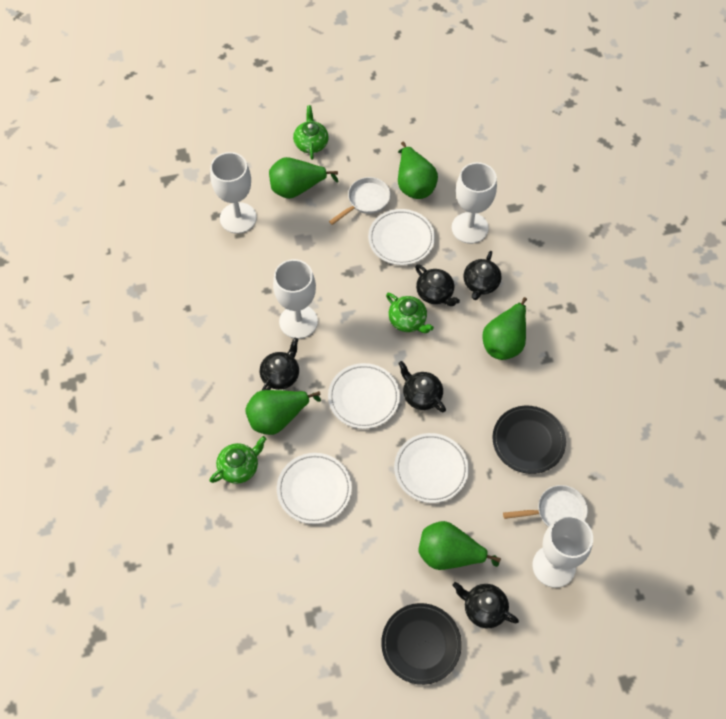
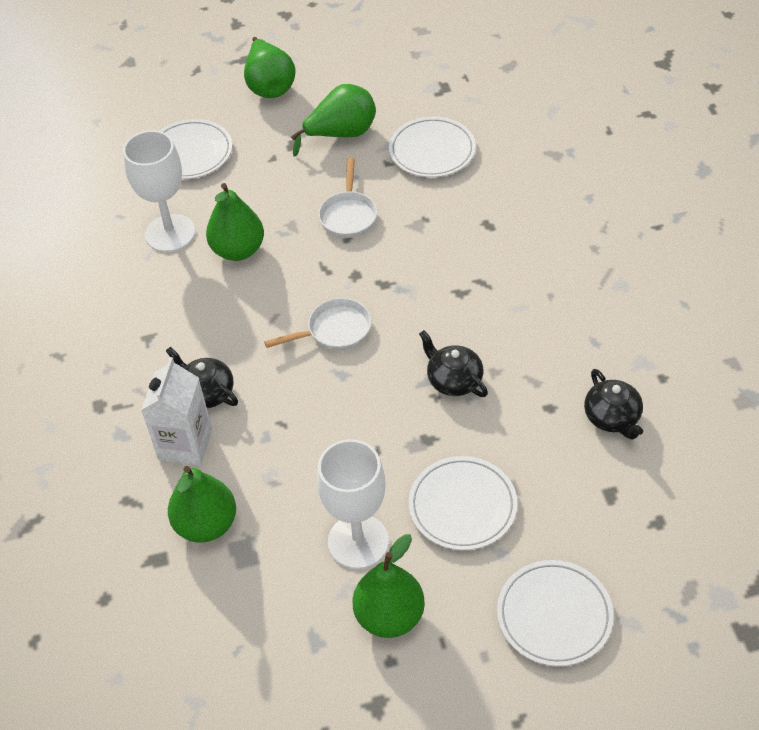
black plate: 2 -> 0
black teapot: 5 -> 3
green teapot: 3 -> 0
white carton: 0 -> 1
white goblet: 4 -> 2

